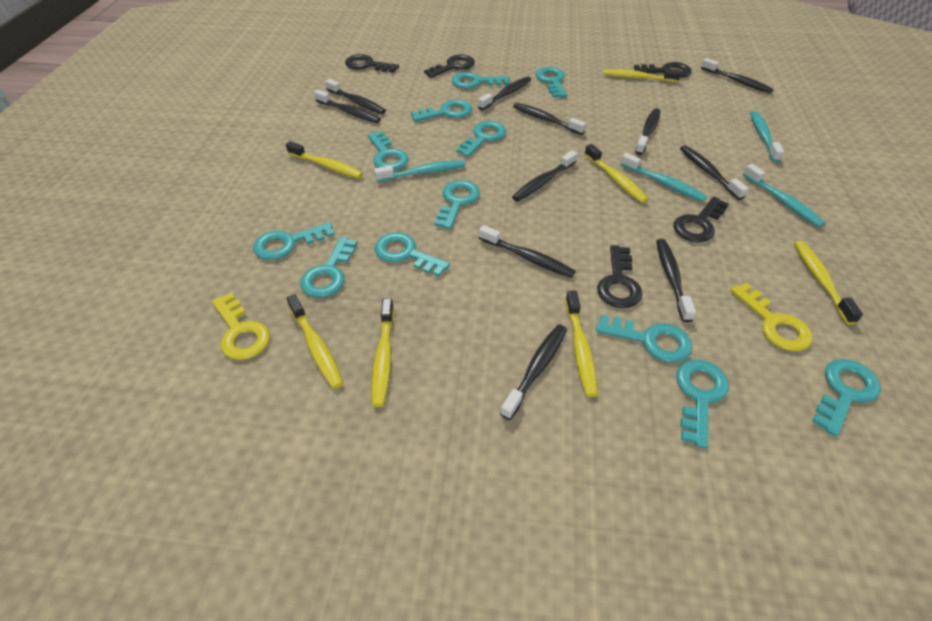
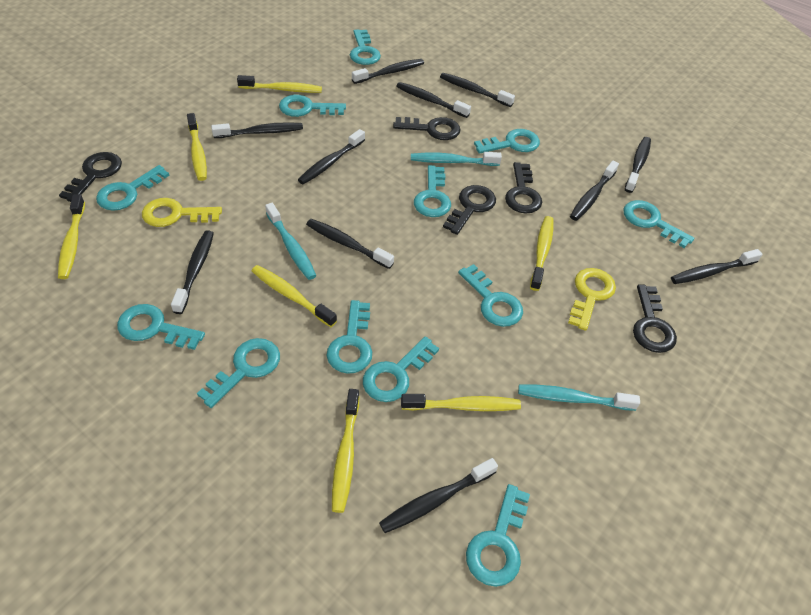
turquoise toothbrush: 4 -> 3

